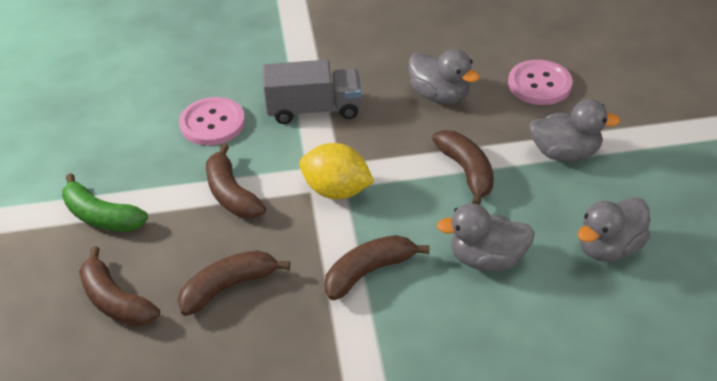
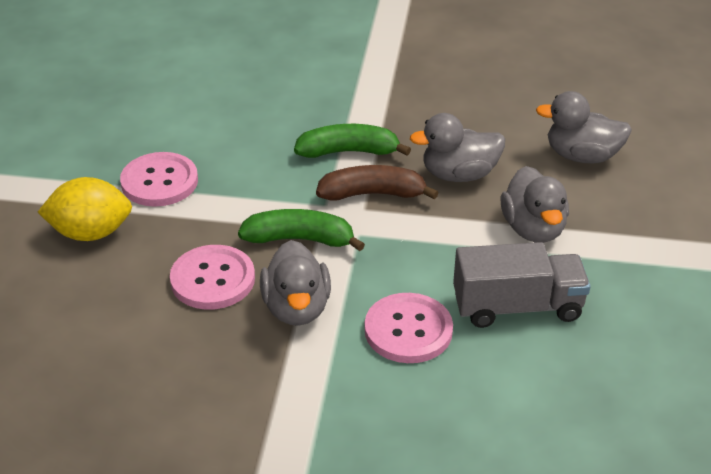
brown banana: 5 -> 1
green banana: 1 -> 2
pink button: 2 -> 3

